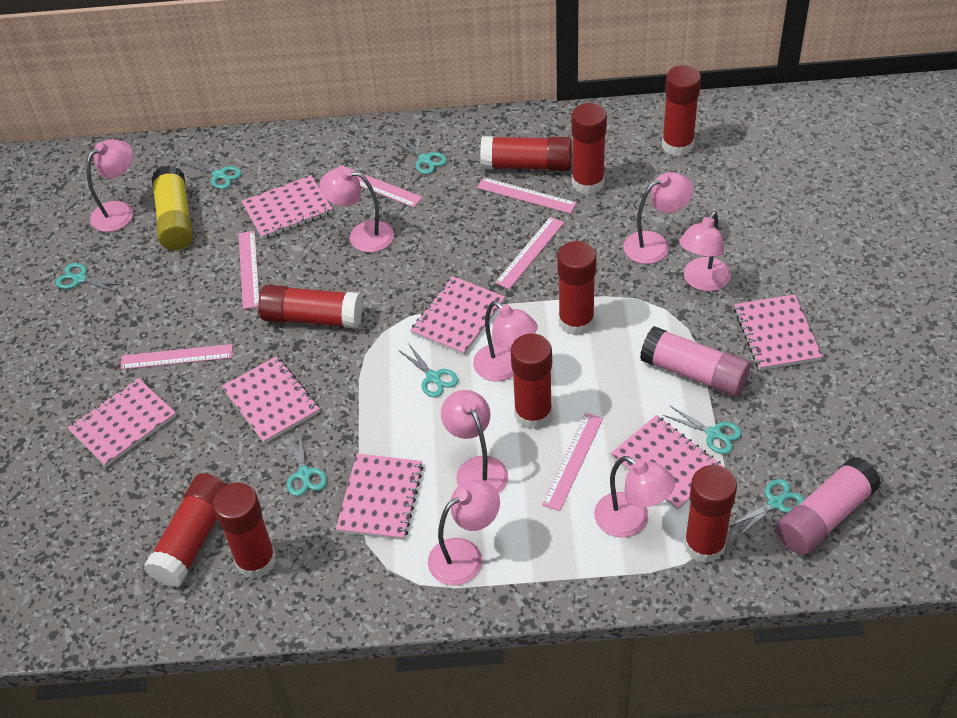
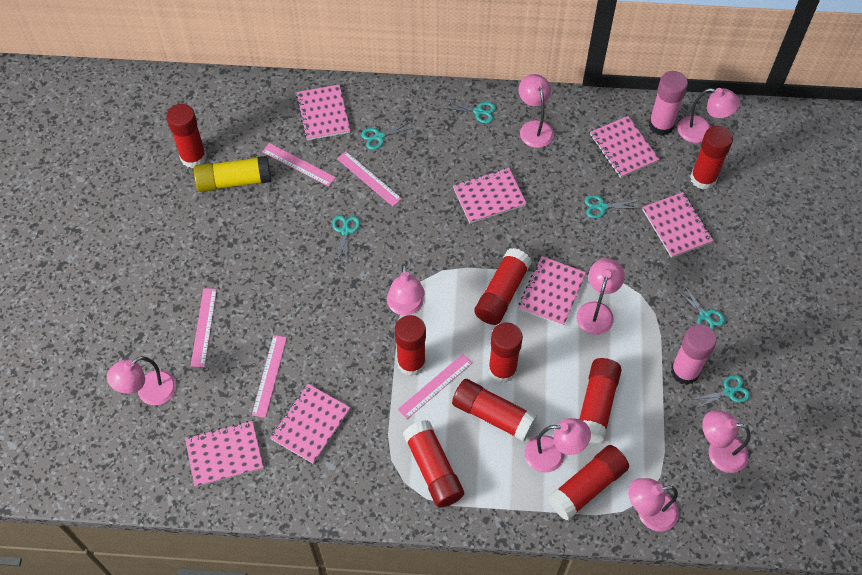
pink ruler: 6 -> 5
turquoise scissors: 7 -> 6

